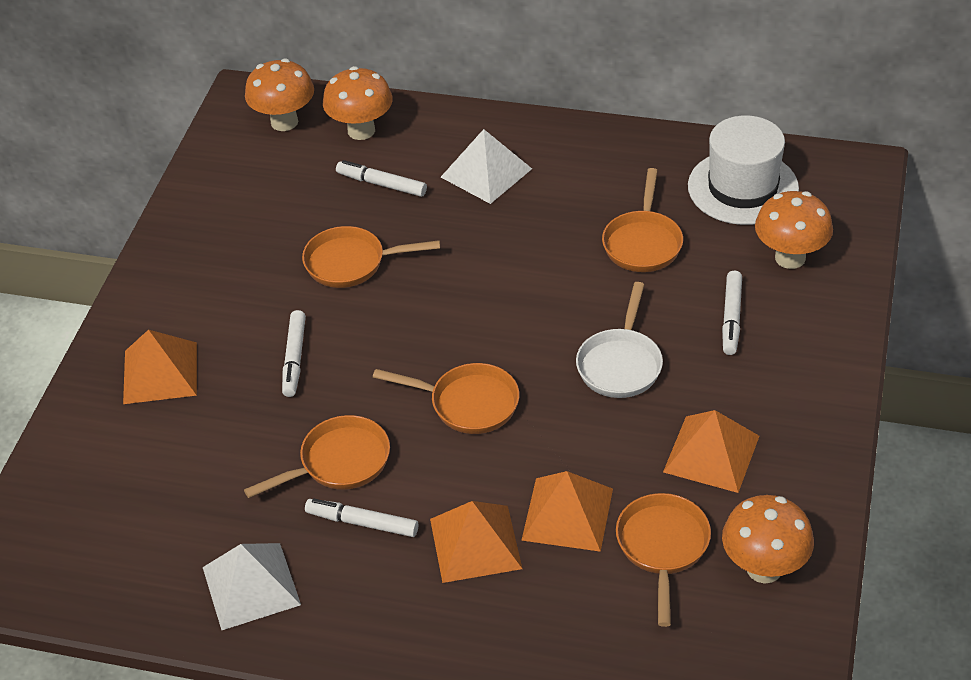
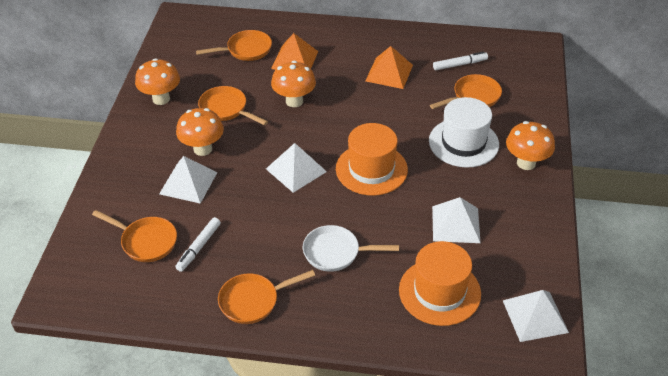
orange hat: 0 -> 2
orange pyramid: 4 -> 2
white marker: 4 -> 2
white pyramid: 2 -> 4

